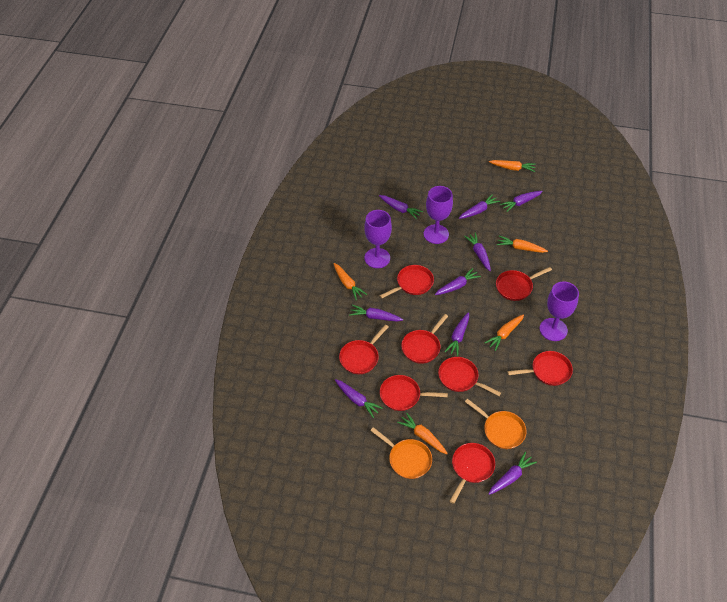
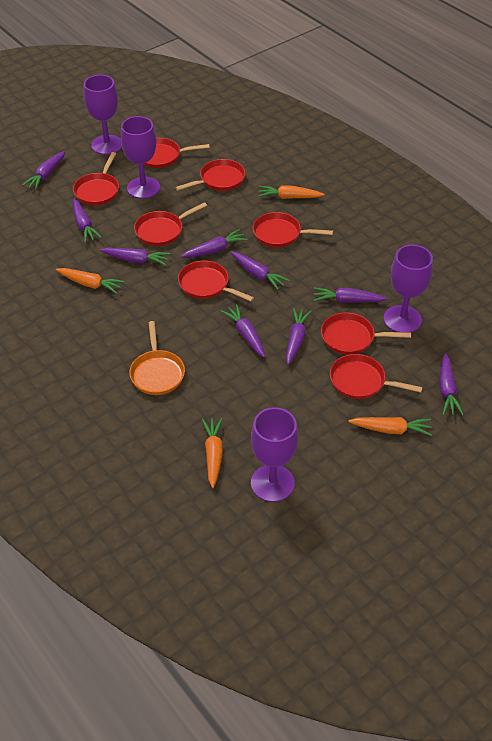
orange carrot: 5 -> 4
orange pan: 2 -> 1
purple goblet: 3 -> 4

